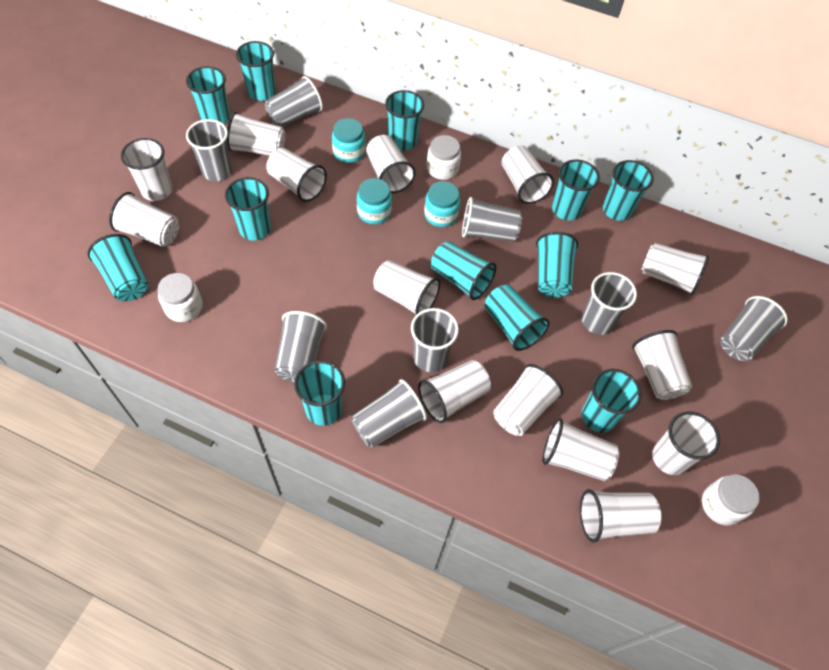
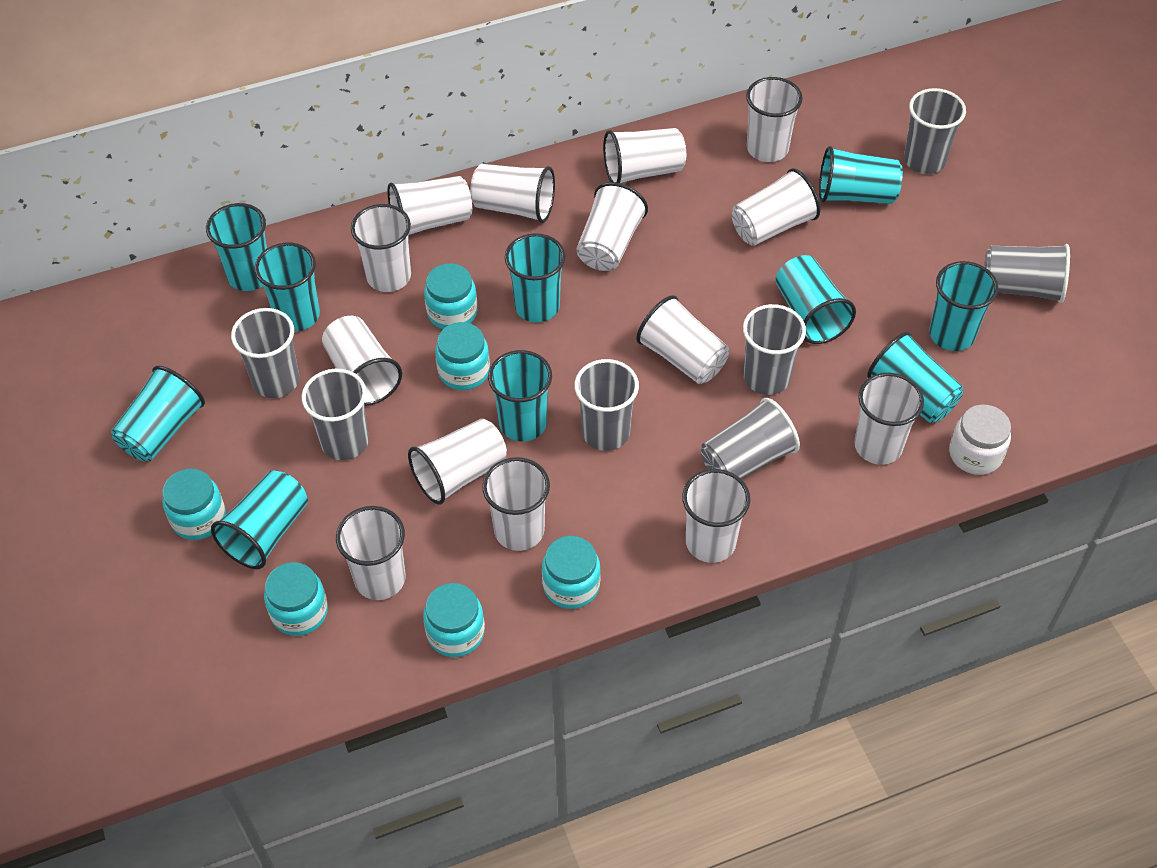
grey cup: 8 -> 7
turquoise cup: 12 -> 10
turquoise jar: 3 -> 6
white jar: 3 -> 1

